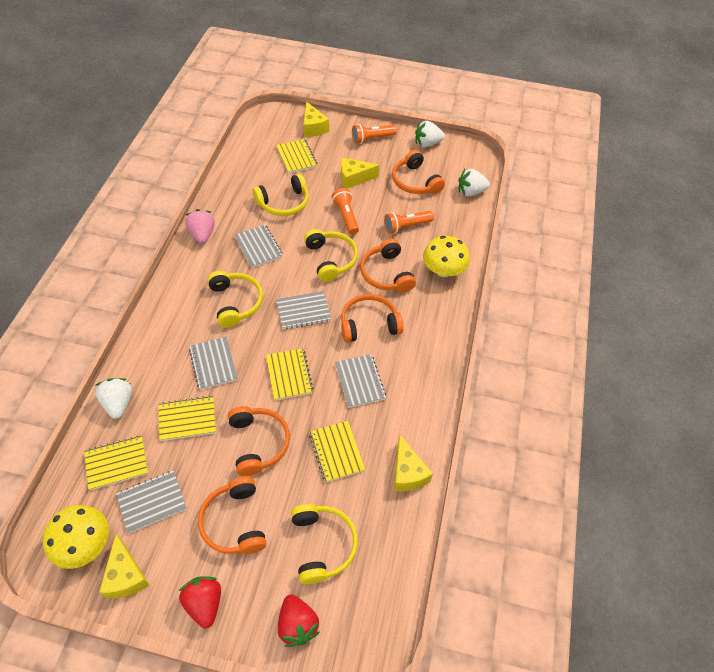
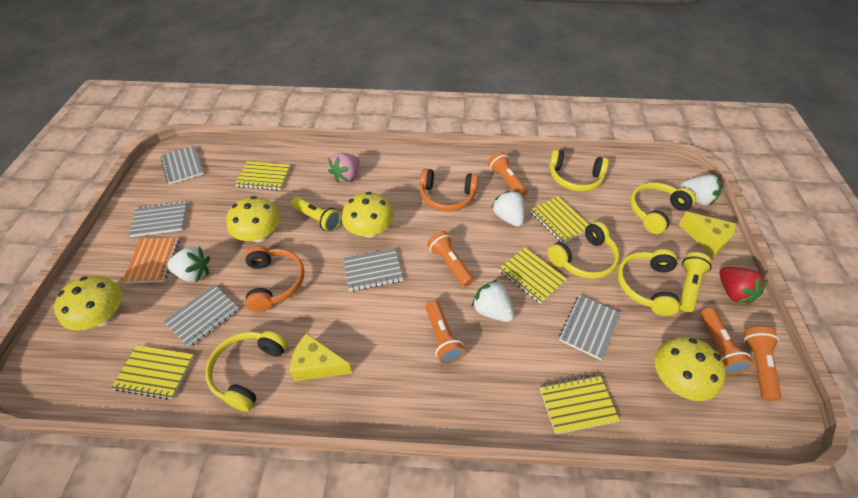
orange flashlight: 3 -> 5
orange headphones: 5 -> 2
orange notebook: 0 -> 1
red strawberry: 2 -> 1
white strawberry: 3 -> 4
yellow cheese: 4 -> 2
yellow flashlight: 0 -> 2
yellow headphones: 4 -> 5
yellow mushroom: 2 -> 4

